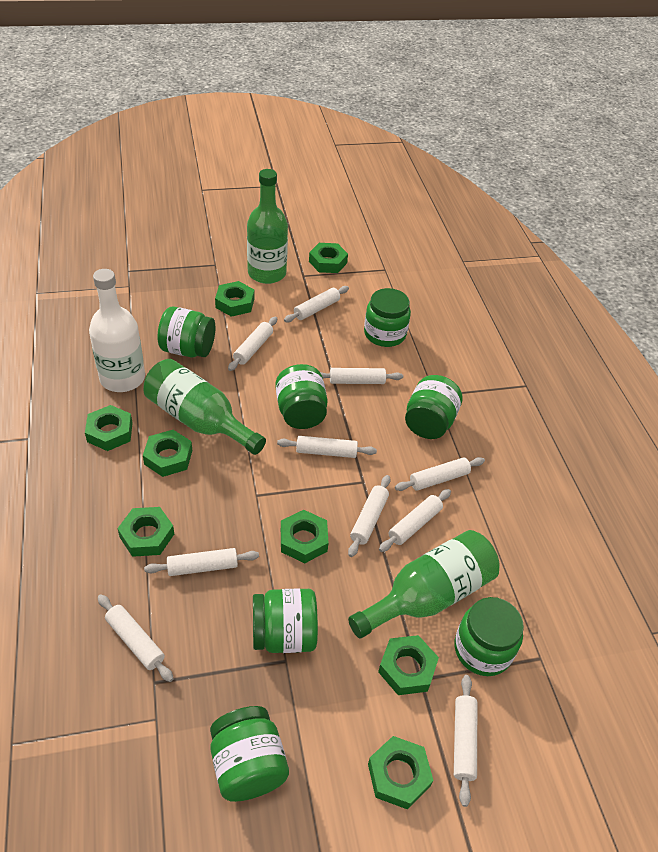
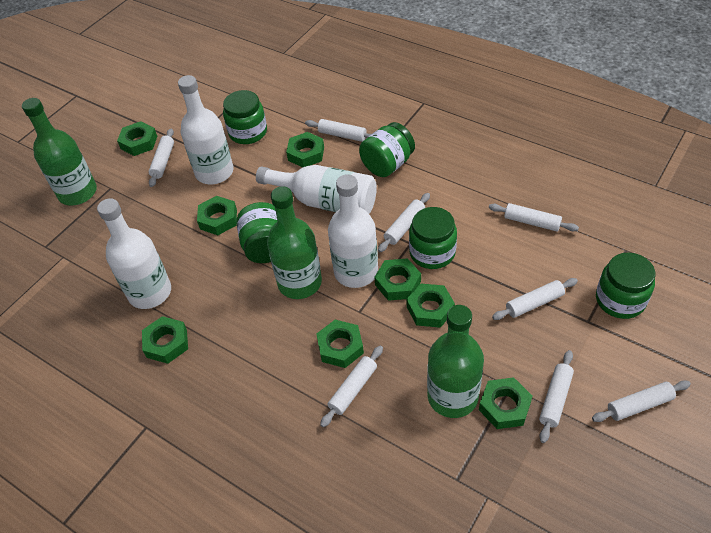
green jar: 7 -> 5
white bottle: 1 -> 4
white rolling pin: 10 -> 8

